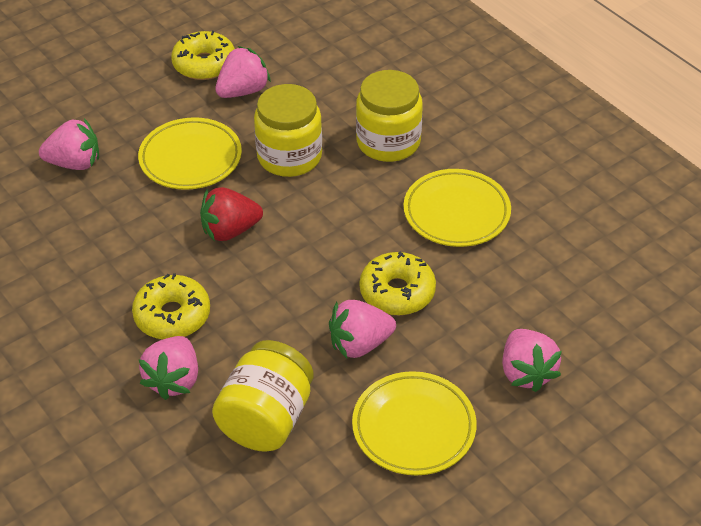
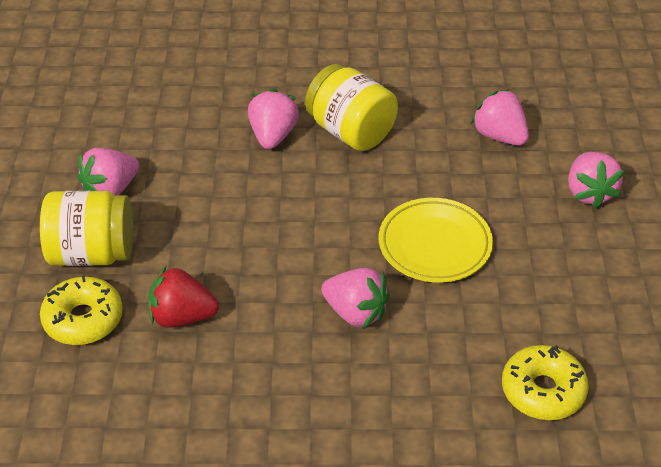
yellow donut: 3 -> 2
yellow jar: 3 -> 2
yellow plate: 3 -> 1

